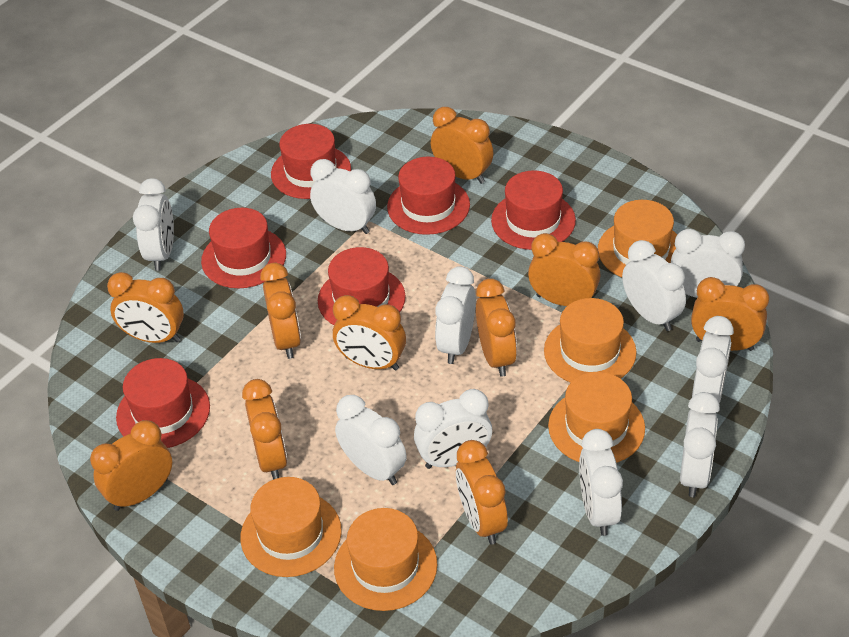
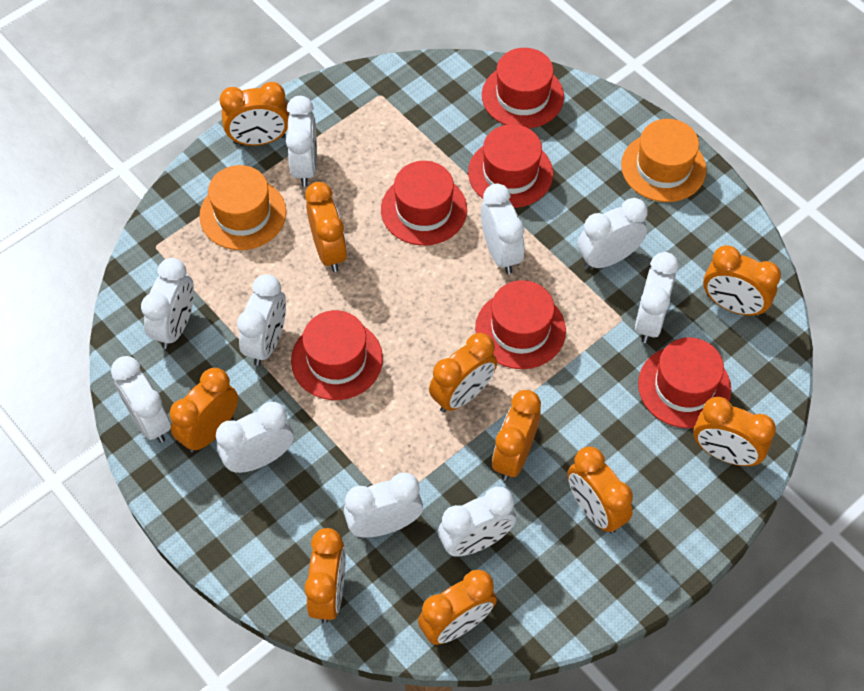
orange hat: 5 -> 2

